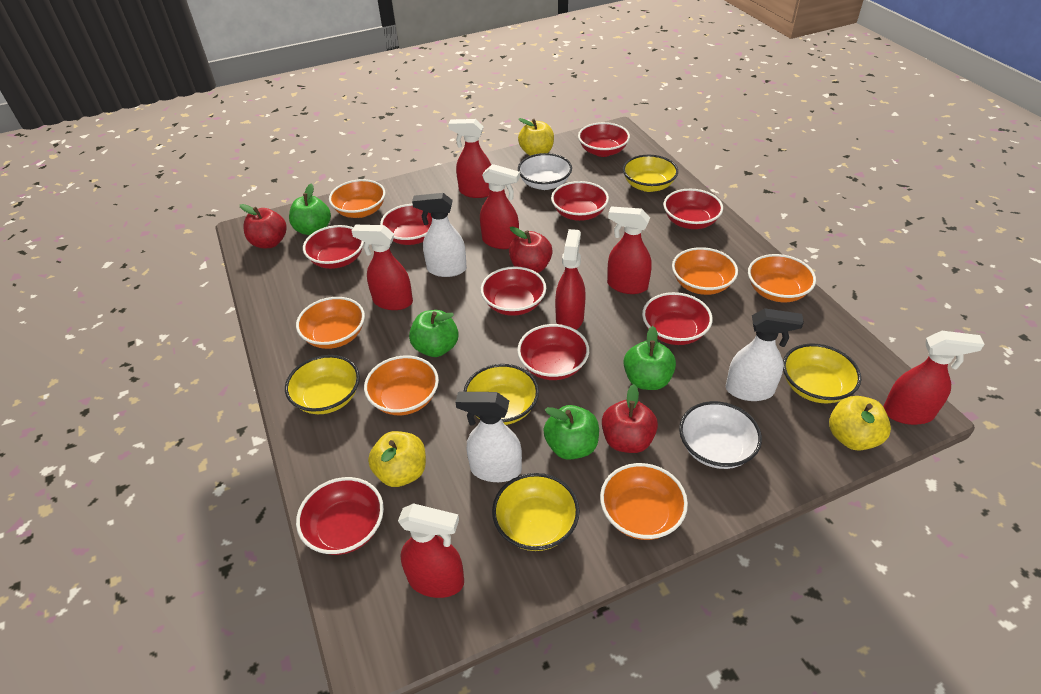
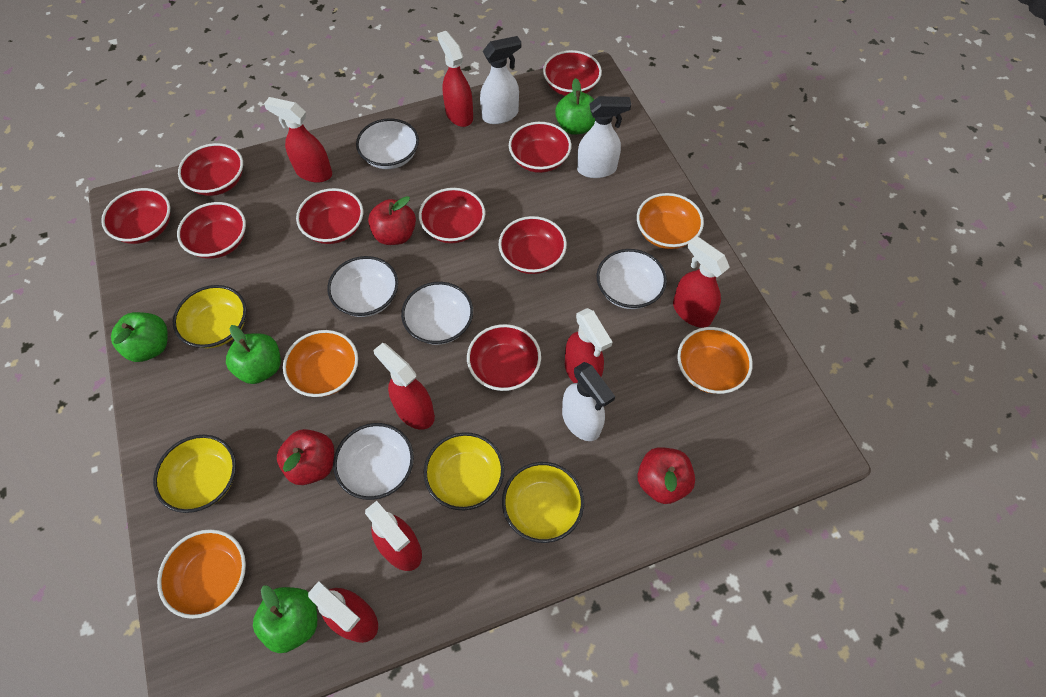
orange bowl: 6 -> 4
white bowl: 2 -> 5
yellow apple: 3 -> 0
yellow bowl: 5 -> 4

